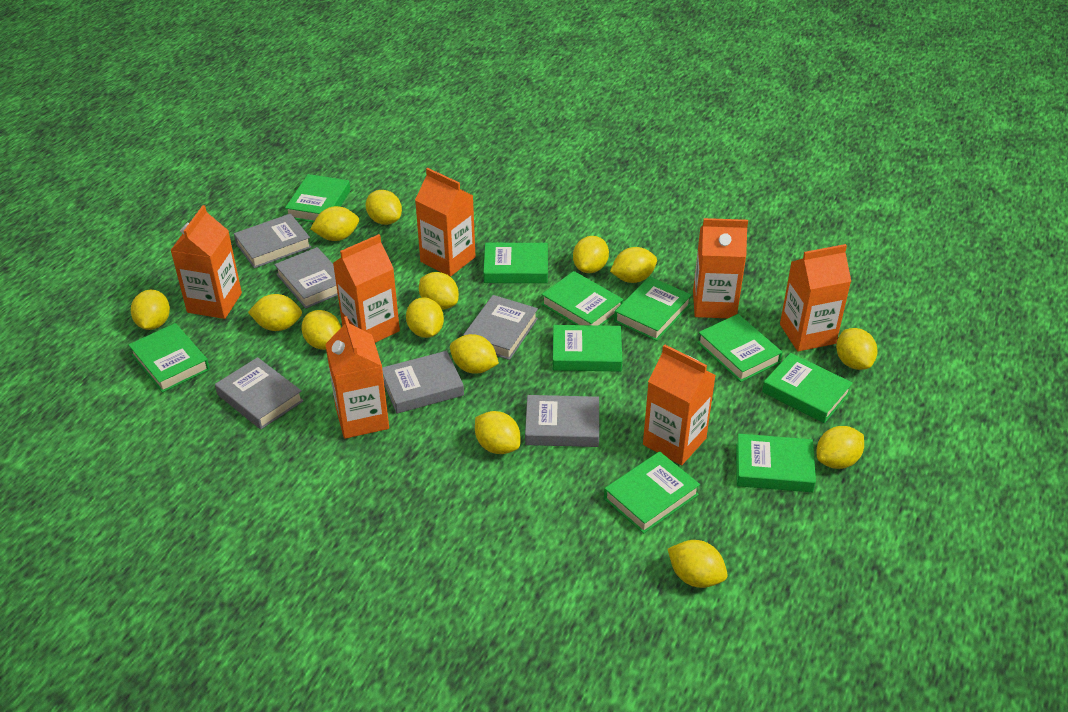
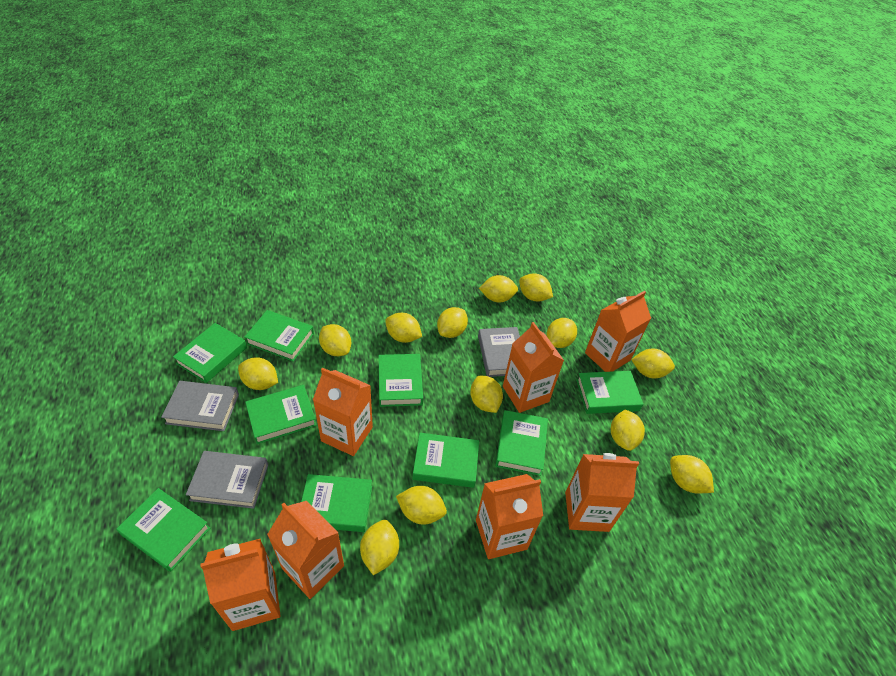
green book: 10 -> 9
grey book: 6 -> 3
yellow lemon: 14 -> 13

